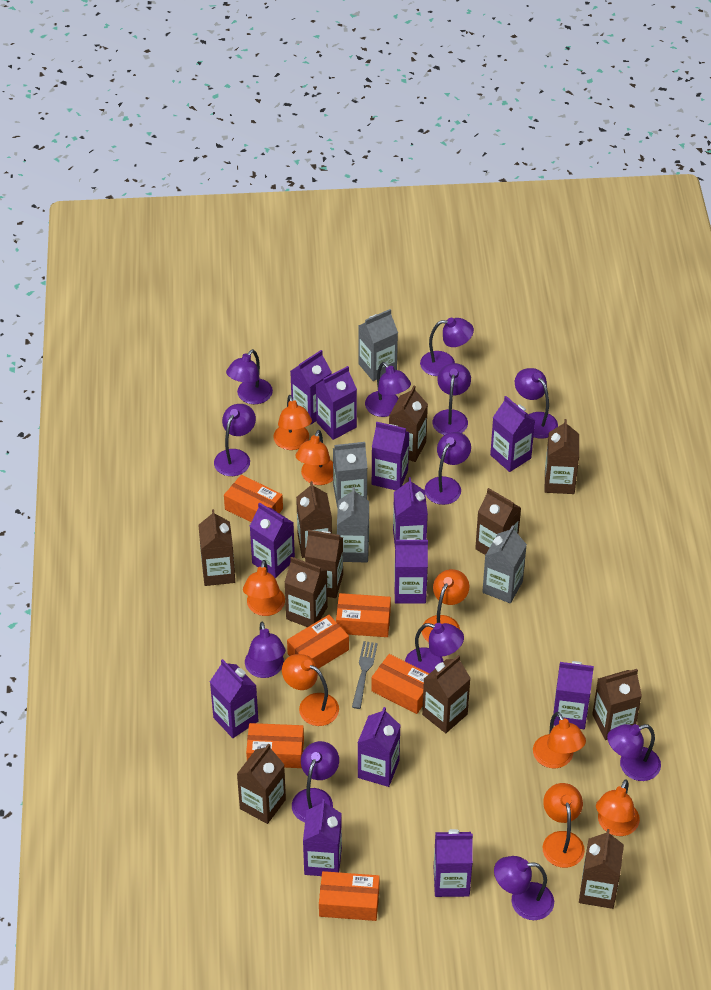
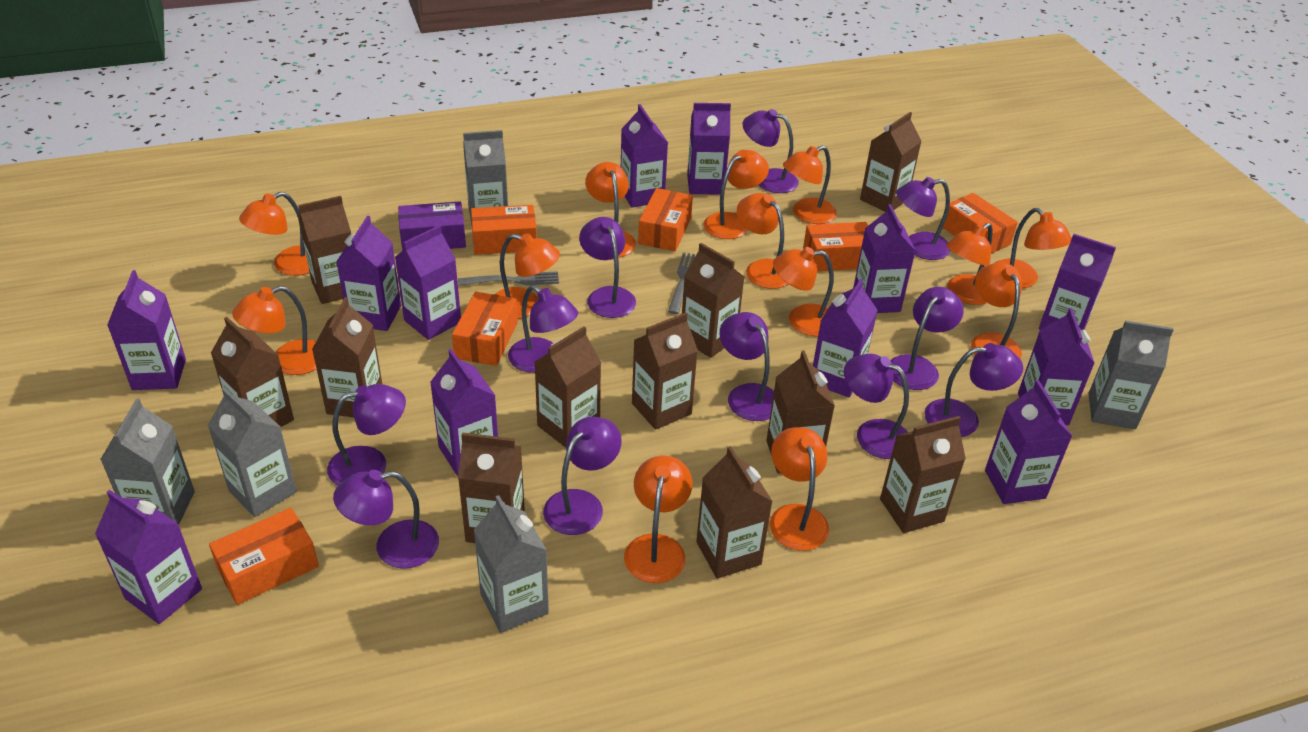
grey carton: 4 -> 5
grey fork: 1 -> 2
orange lamp: 8 -> 13
purple box: 0 -> 1
purple lamp: 12 -> 11

